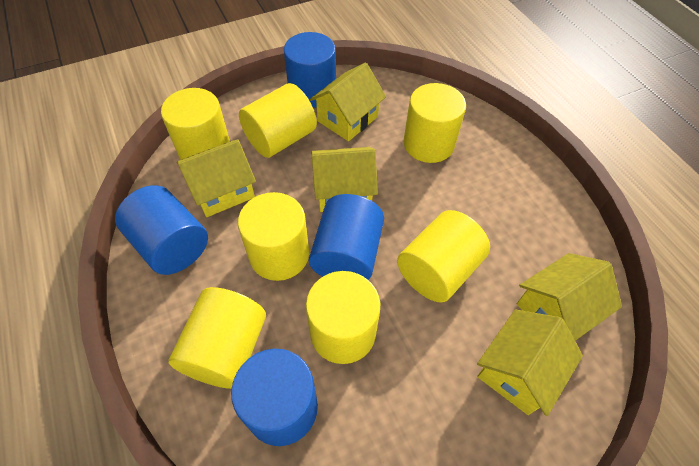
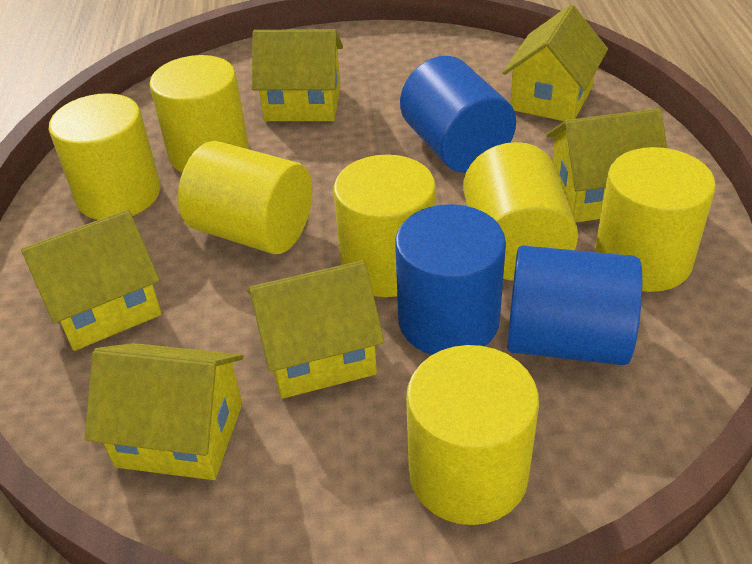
blue cylinder: 4 -> 3
yellow house: 5 -> 6

